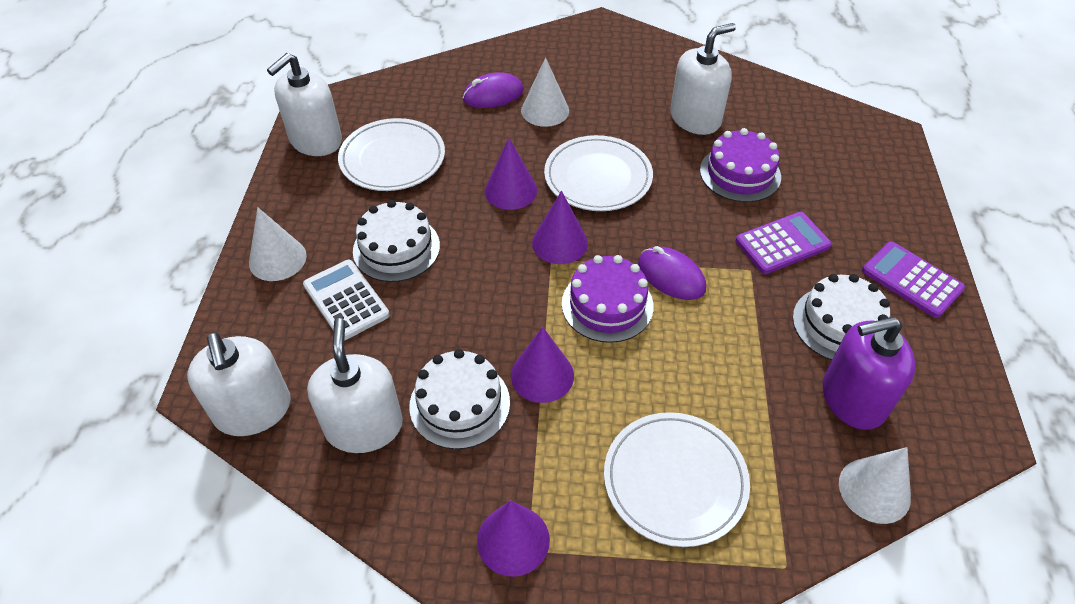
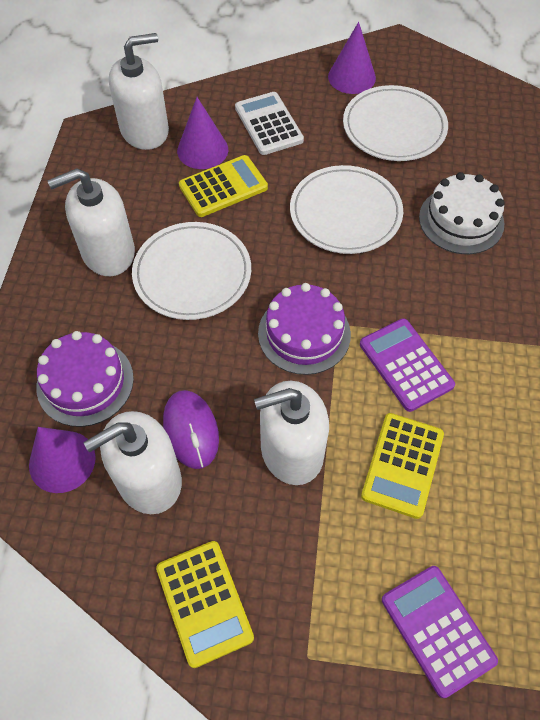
purple cone: 4 -> 3
purple mouse: 2 -> 1
purple soap dispenser: 1 -> 0
white cake: 3 -> 1
white cone: 3 -> 0
yellow calculator: 0 -> 3

